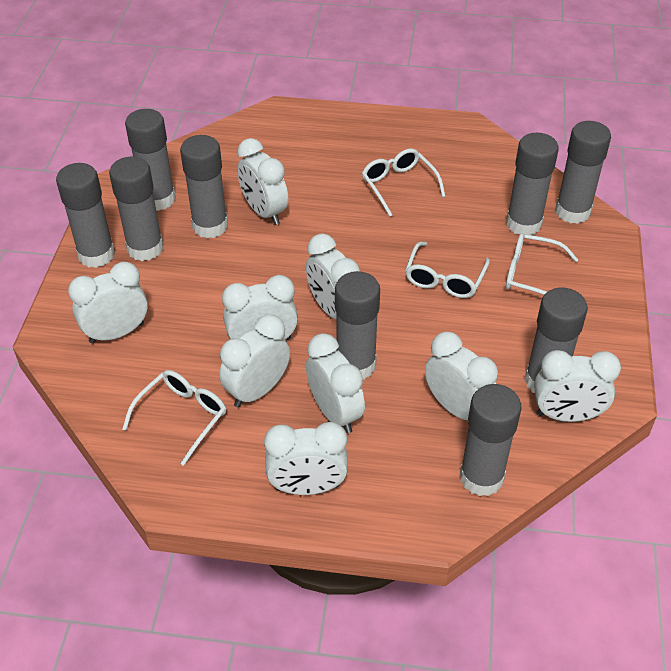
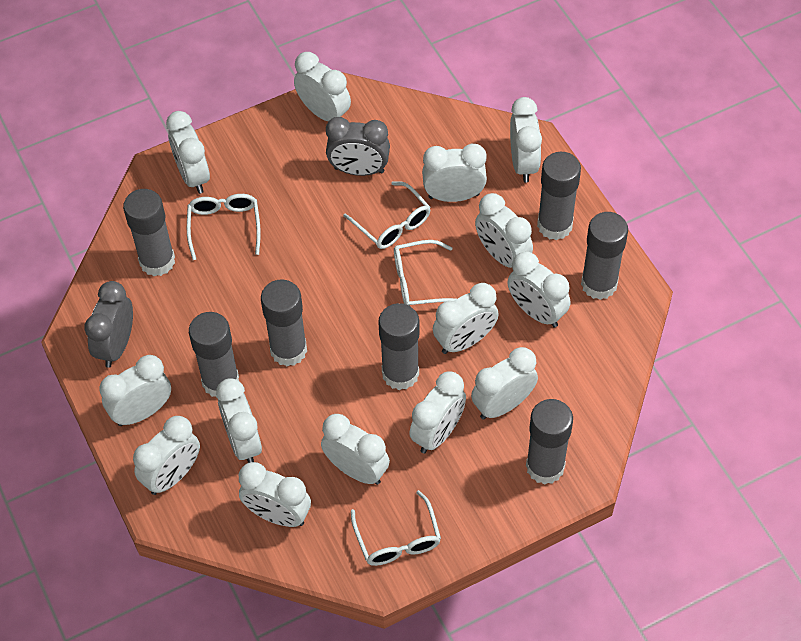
grey clock: 0 -> 2
grey glue stick: 9 -> 7
white clock: 9 -> 14

